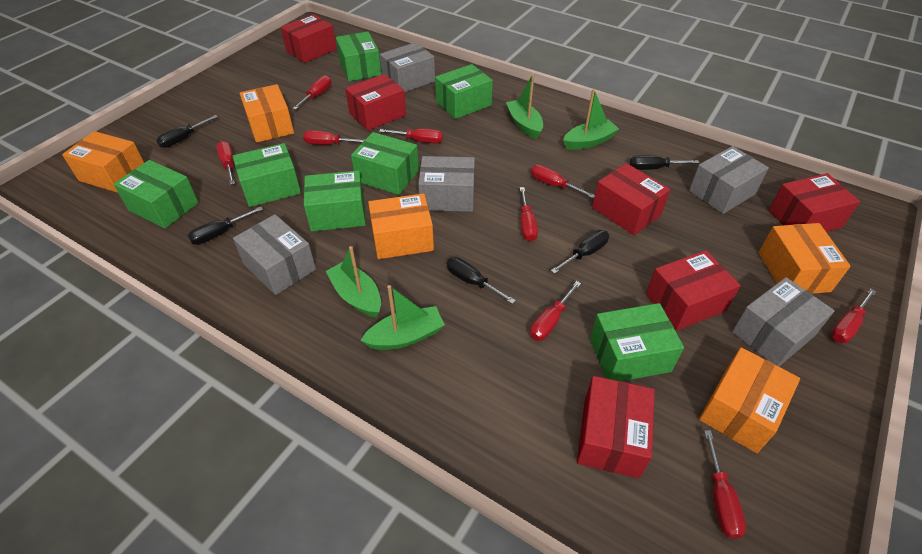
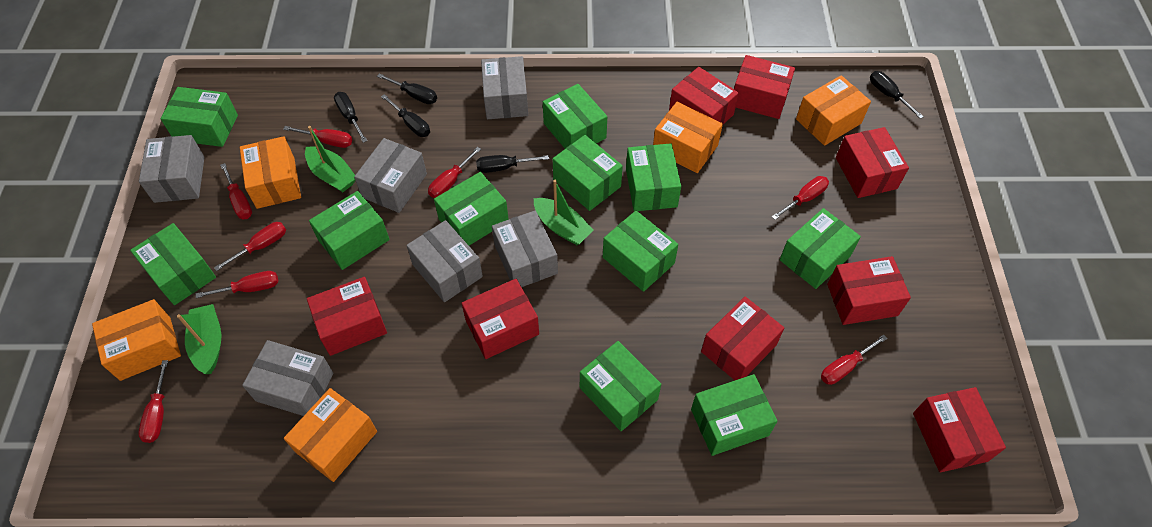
green boat: 4 -> 3
green box: 7 -> 11
grey box: 5 -> 6
red box: 6 -> 8
red screwdriver: 9 -> 8

